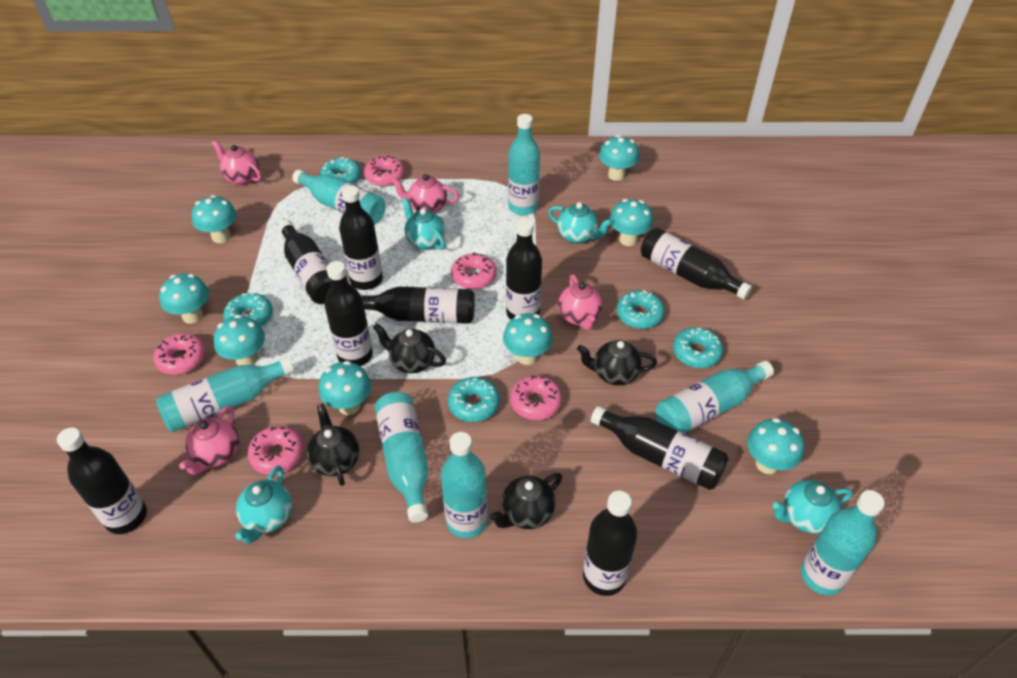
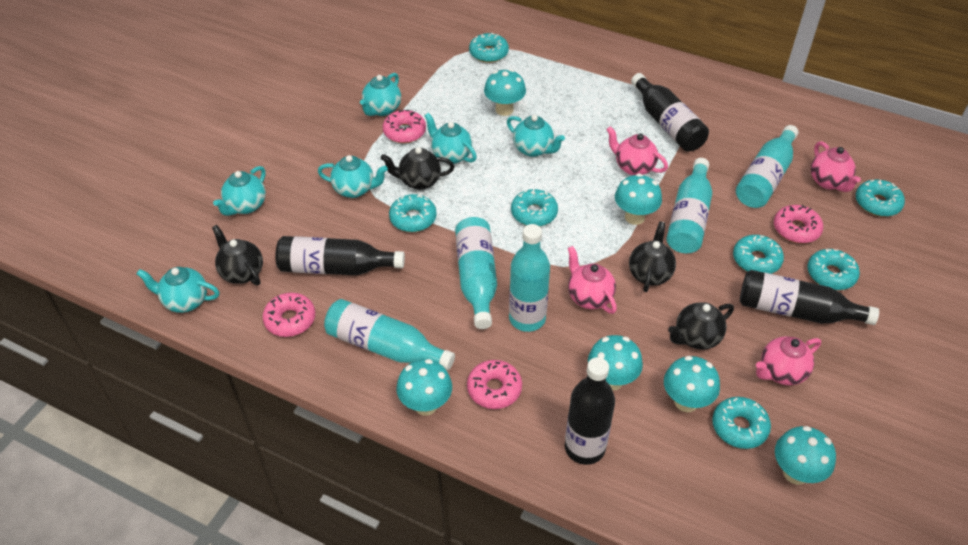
black bottle: 9 -> 4
pink donut: 5 -> 4
turquoise bottle: 7 -> 5
turquoise donut: 5 -> 7
turquoise mushroom: 8 -> 6
turquoise teapot: 4 -> 6

